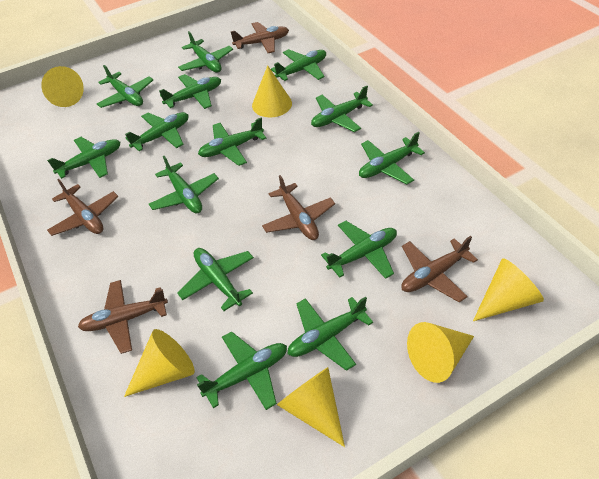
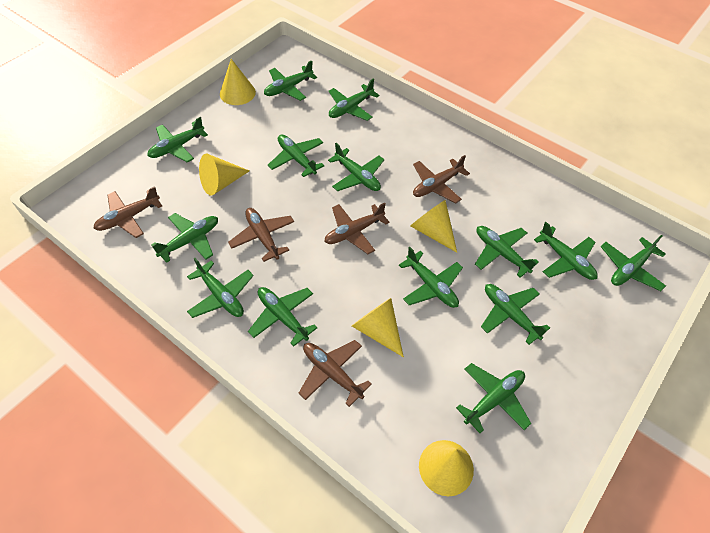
yellow cone: 6 -> 5

